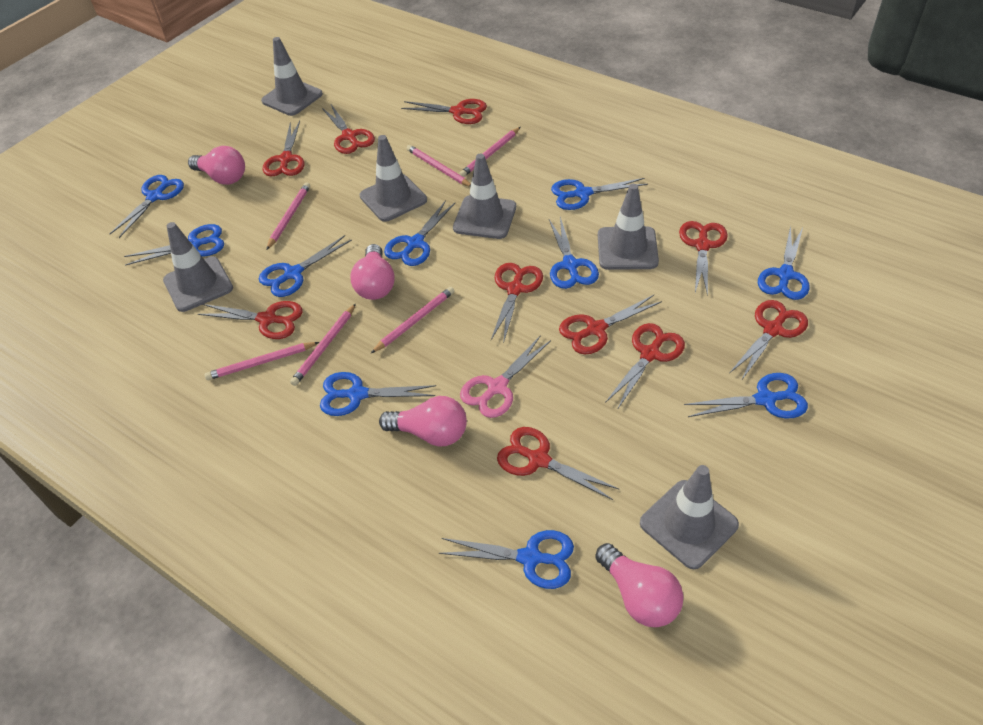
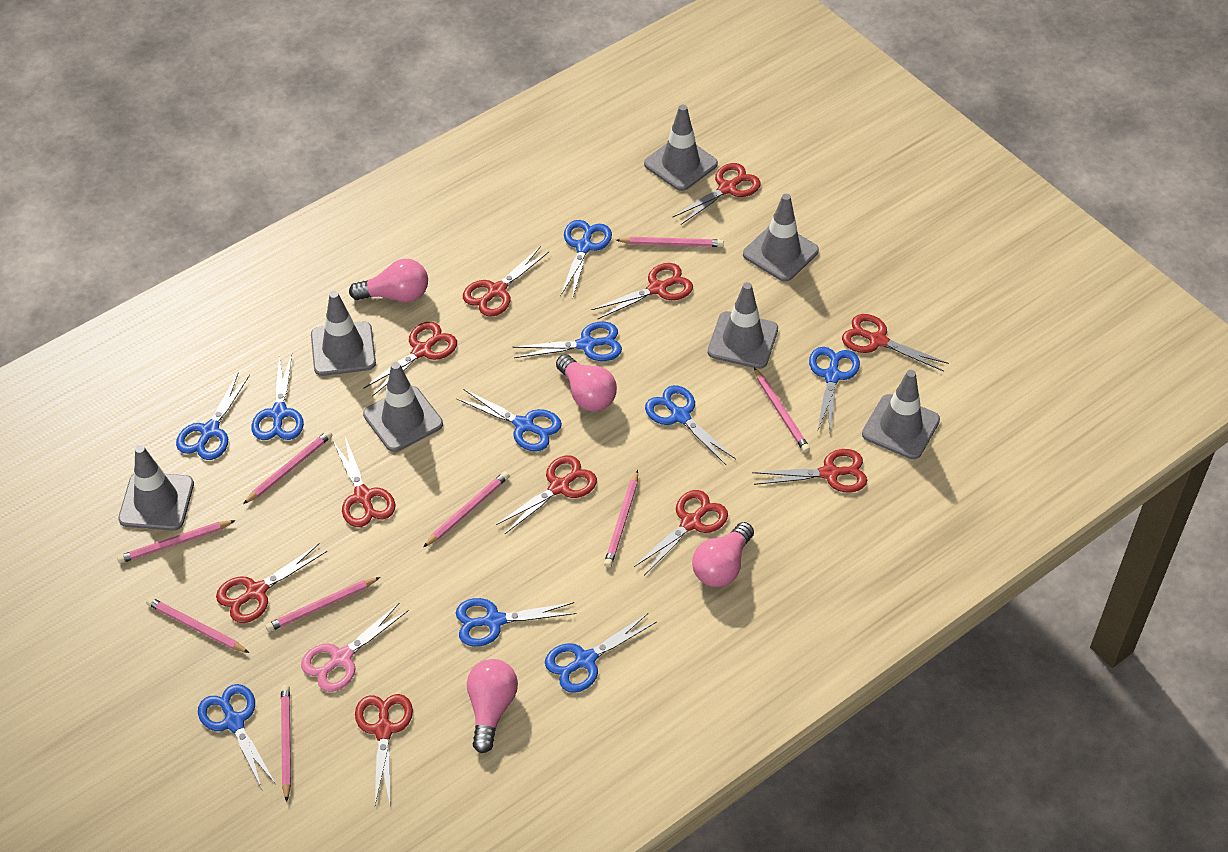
grey traffic cone: 6 -> 7
pink pencil: 6 -> 9
red scissors: 10 -> 11

